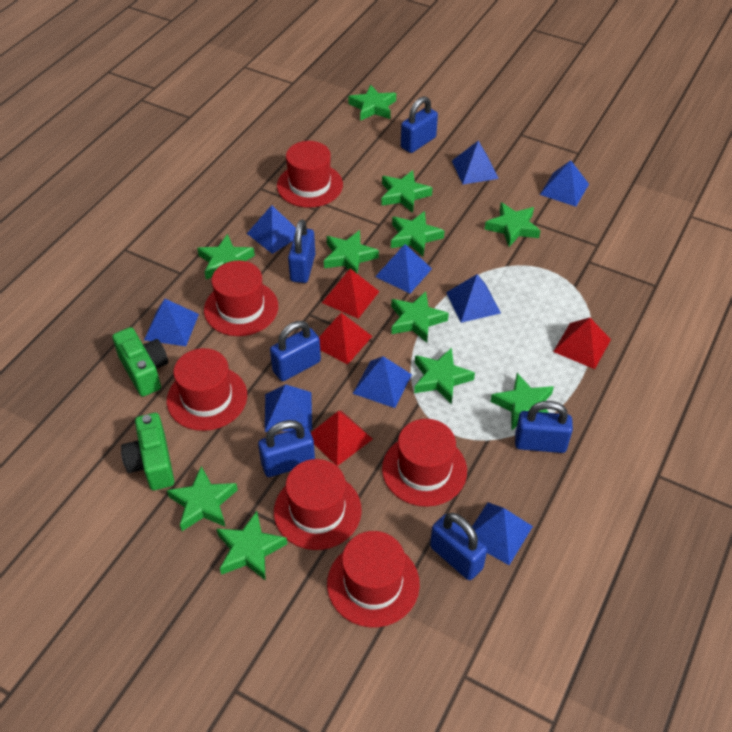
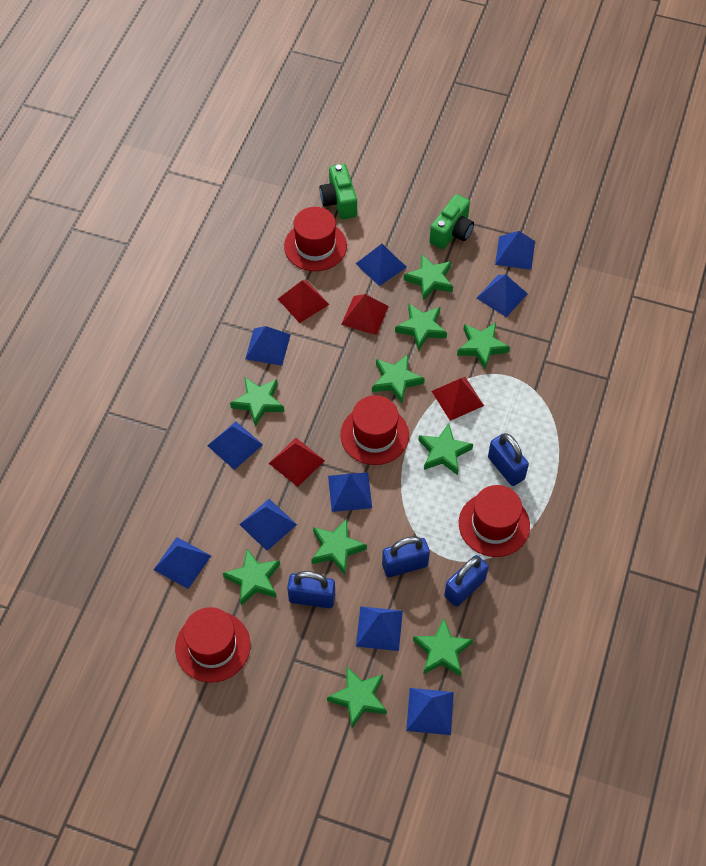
blue padlock: 6 -> 4
blue pyramid: 9 -> 10
green star: 11 -> 10
red hat: 6 -> 4

